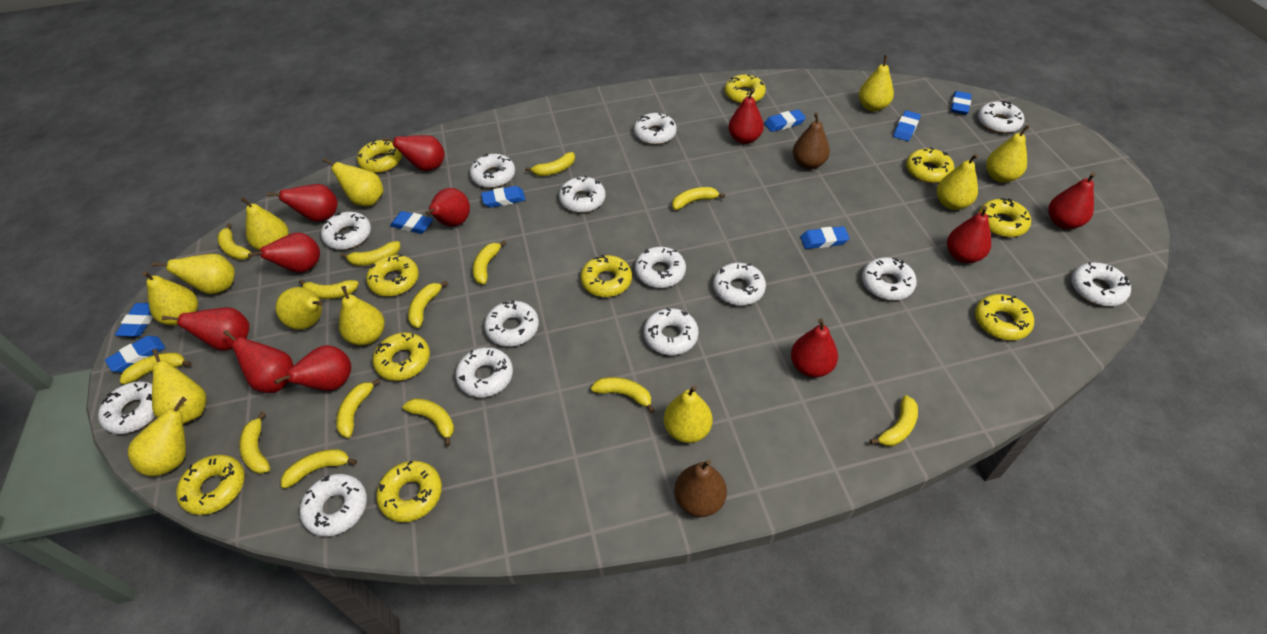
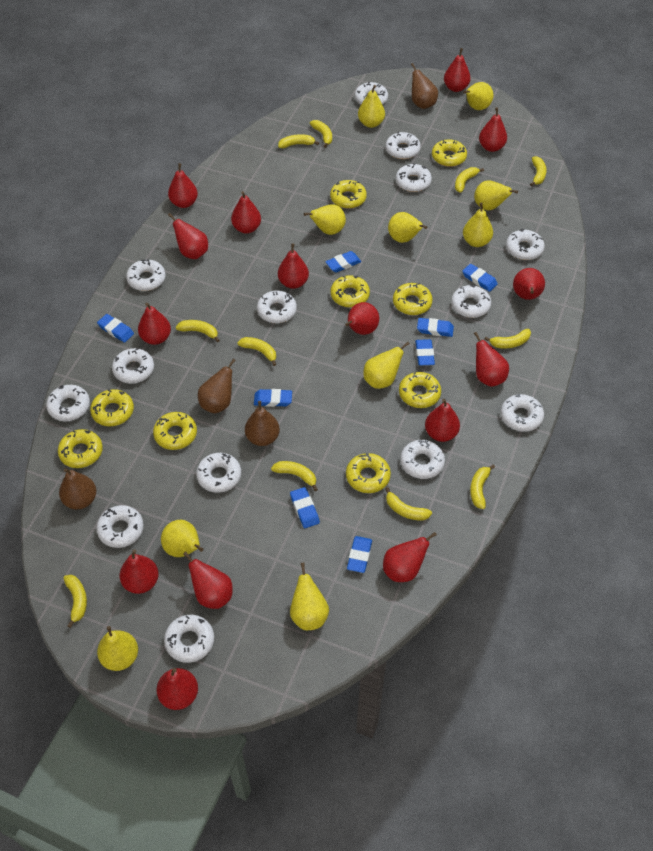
brown pear: 2 -> 4
red pear: 11 -> 15
yellow banana: 14 -> 11
yellow donut: 10 -> 9
yellow pear: 12 -> 10

